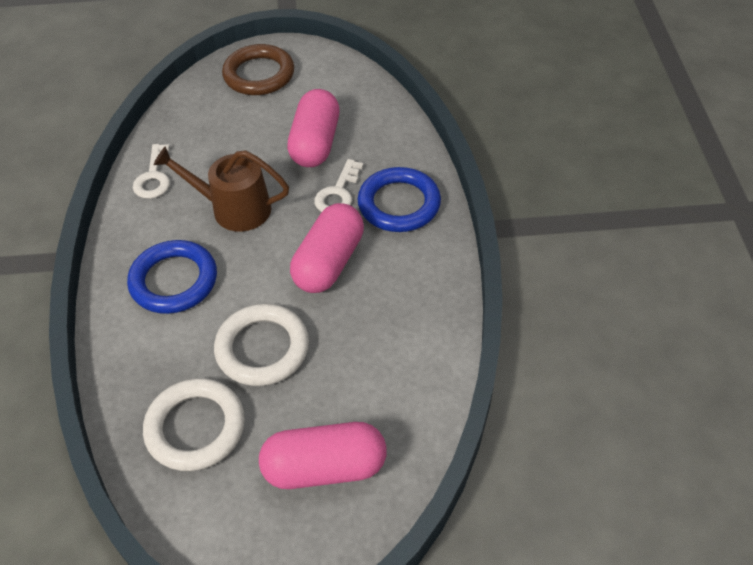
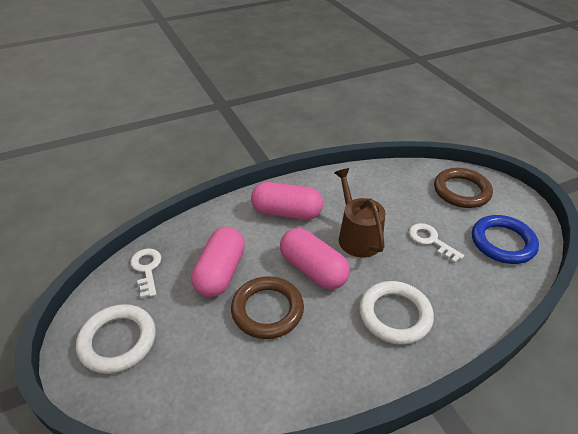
blue ring: 2 -> 1
brown ring: 1 -> 2

